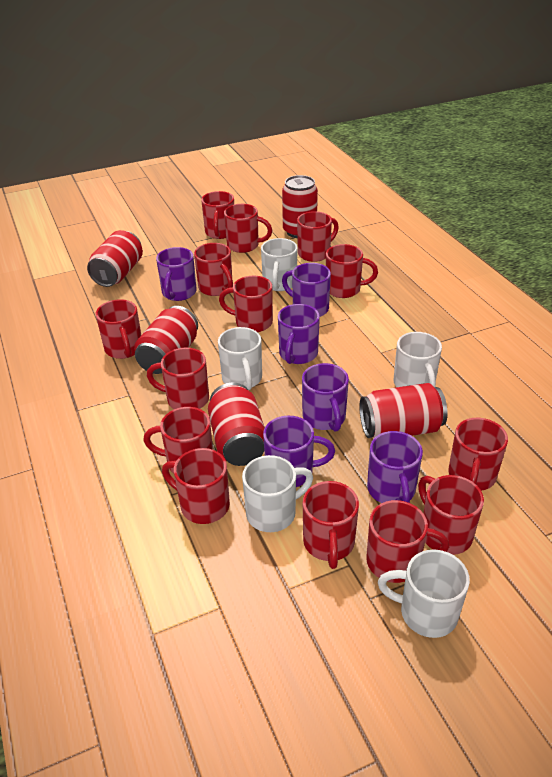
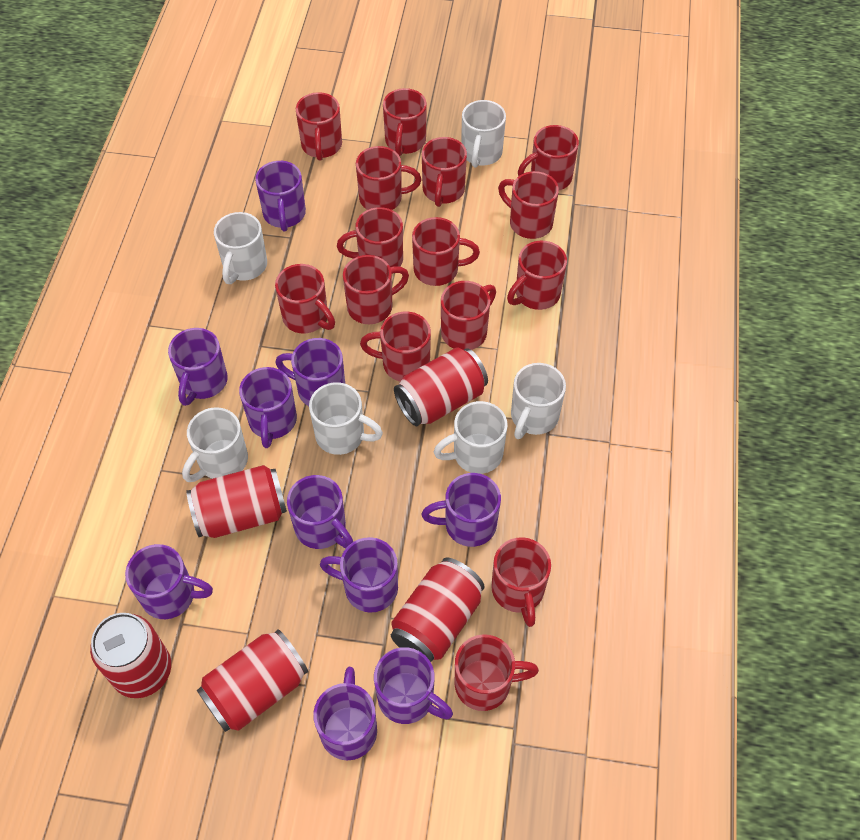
purple mug: 6 -> 10
red mug: 14 -> 15
white mug: 5 -> 6

